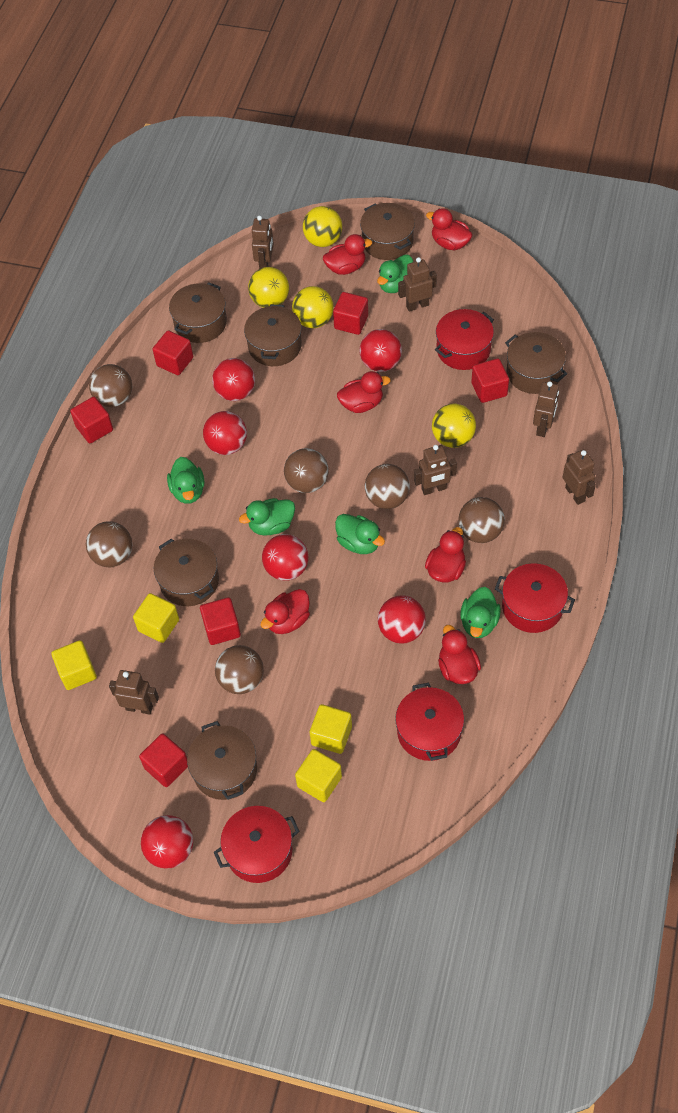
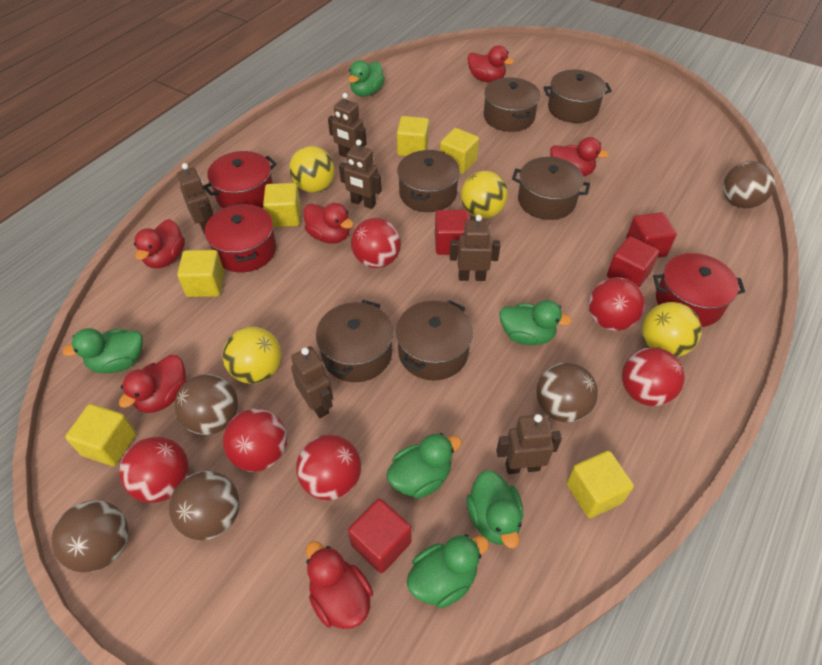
brown ball: 6 -> 5
green duck: 5 -> 6
red cube: 6 -> 4
red pot: 4 -> 3
yellow cube: 4 -> 6

